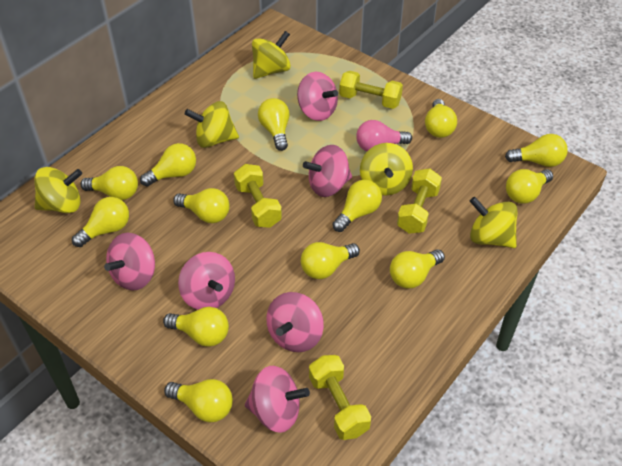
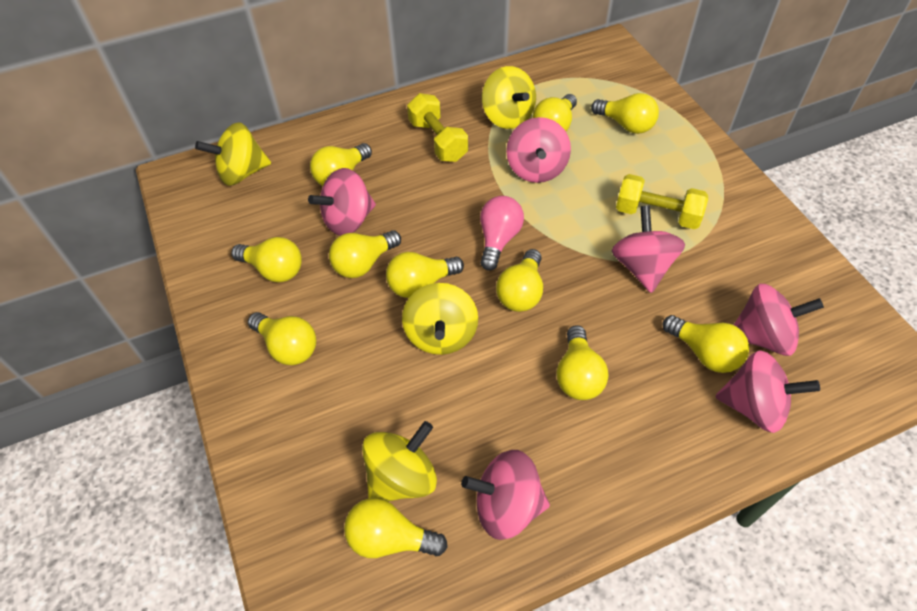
yellow dumbbell: 4 -> 2
yellow light bulb: 13 -> 11
yellow spinning top: 5 -> 4

